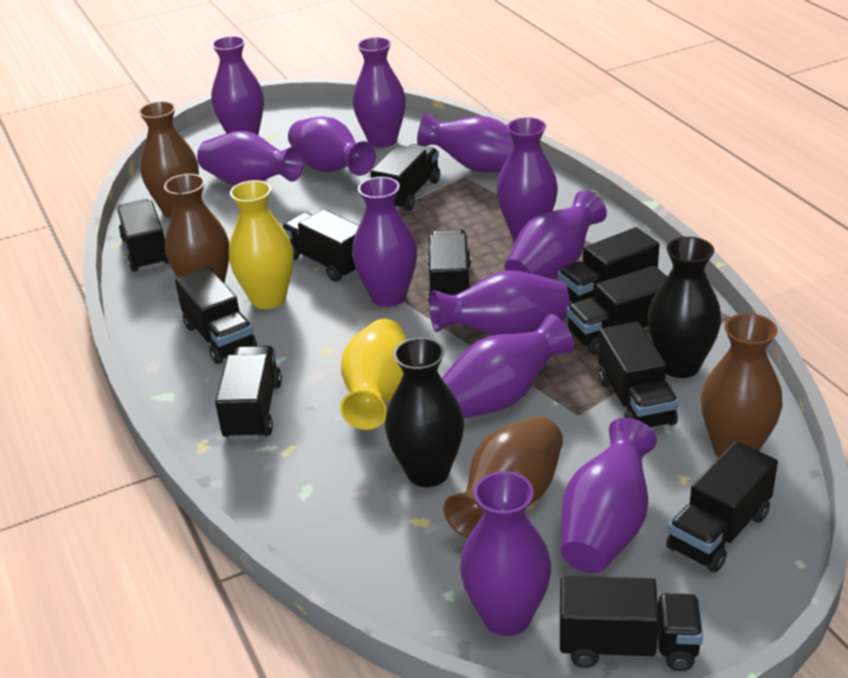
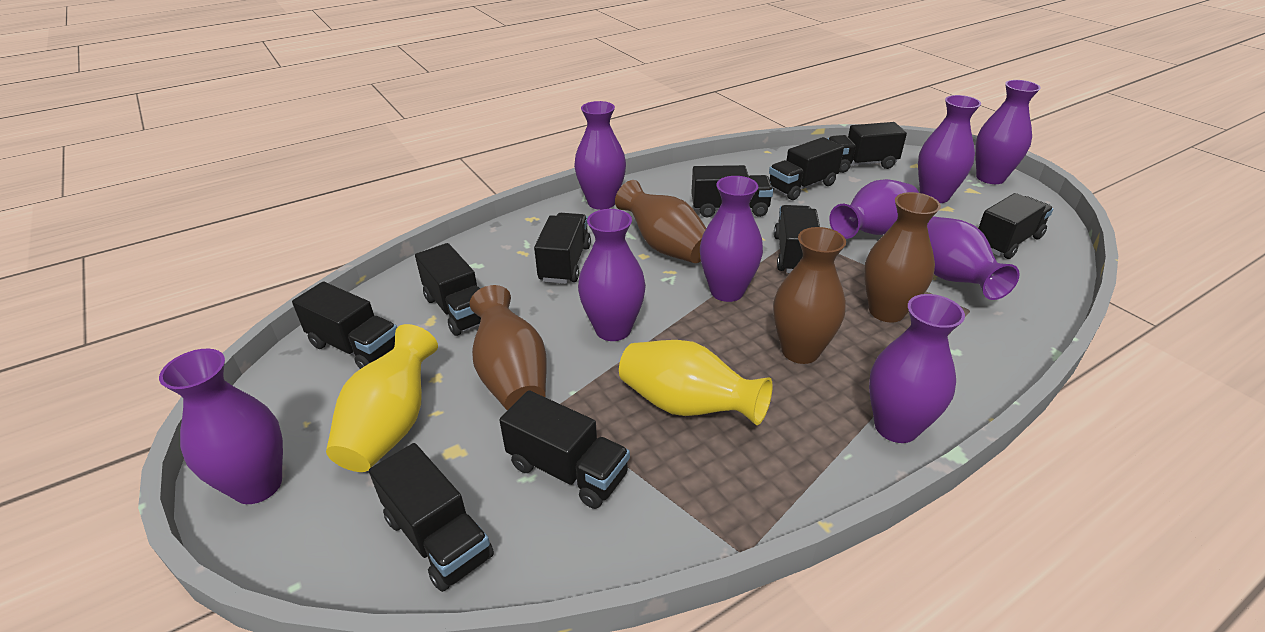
black truck: 11 -> 10
black vase: 2 -> 0
purple vase: 12 -> 9

